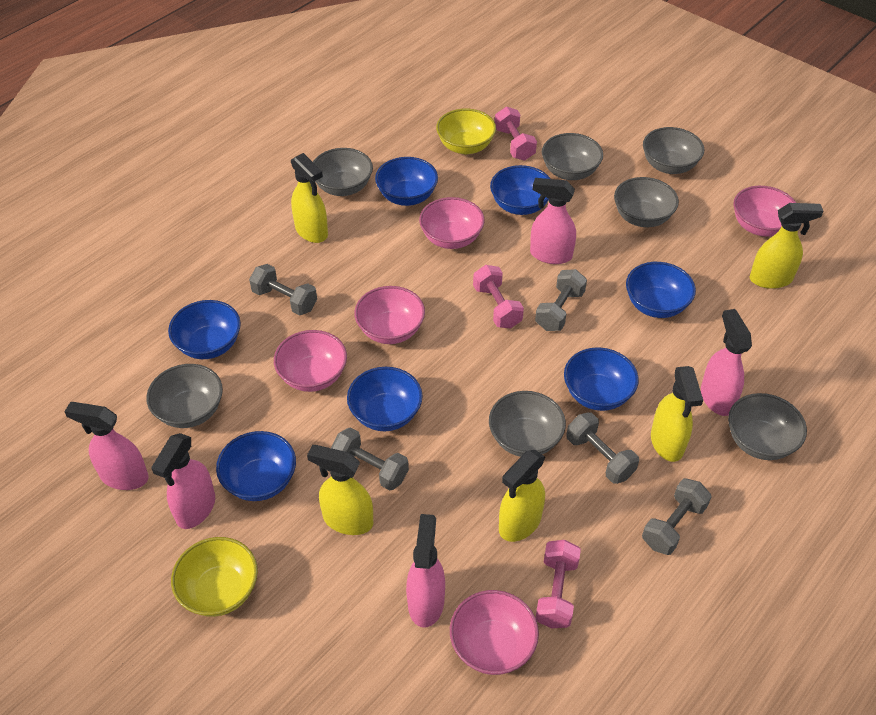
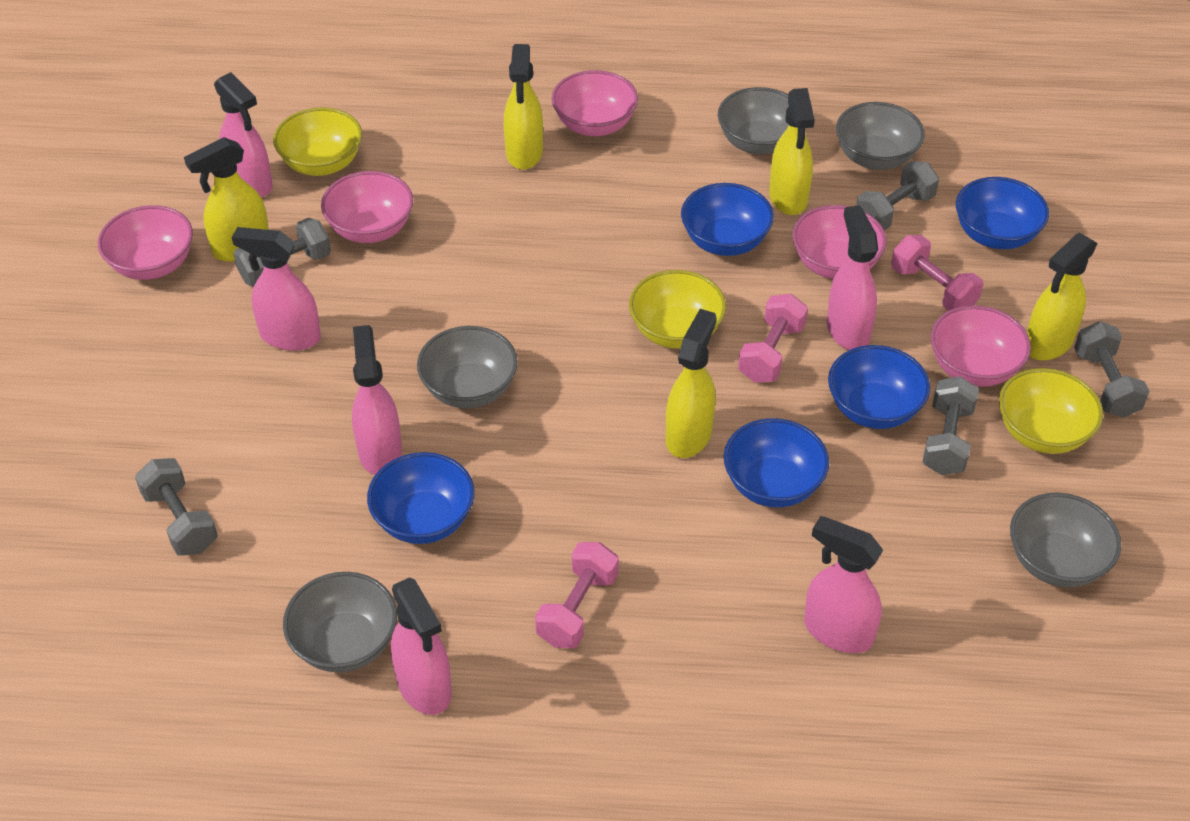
blue bowl: 7 -> 5
grey bowl: 7 -> 5
pink spray bottle: 5 -> 6
yellow bowl: 2 -> 3

